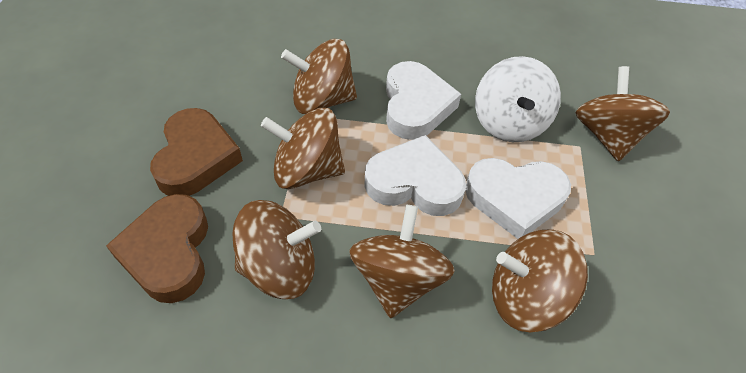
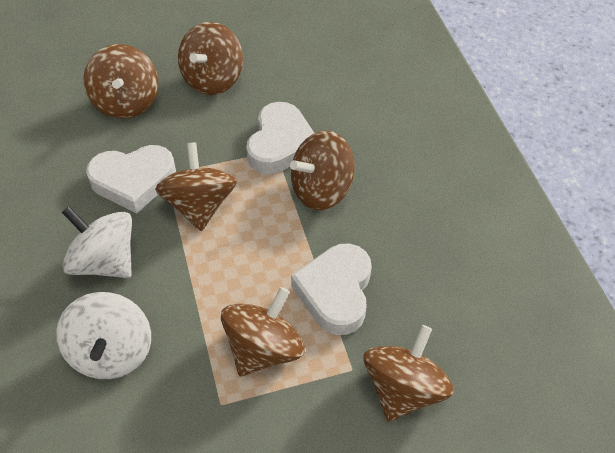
brown heart: 2 -> 0
white spinning top: 1 -> 2

